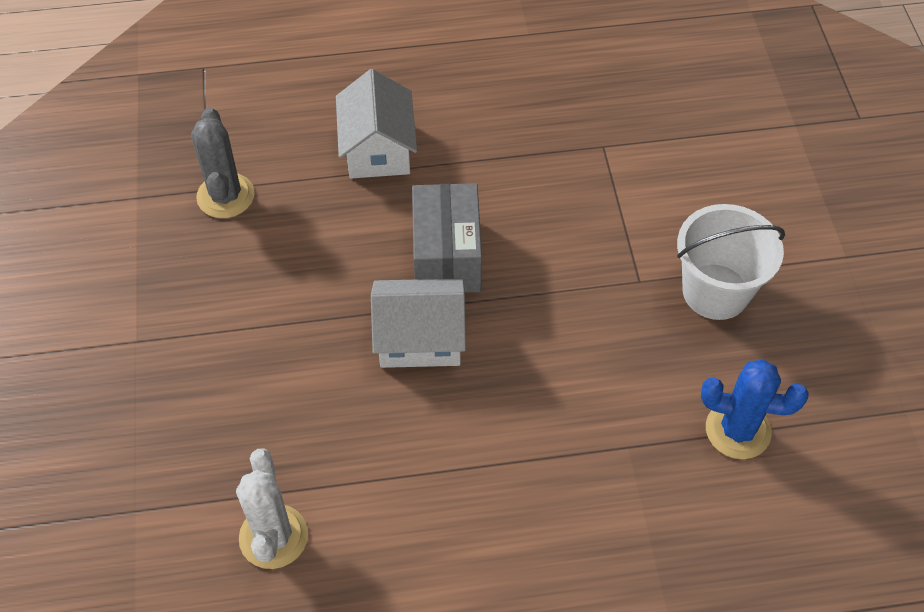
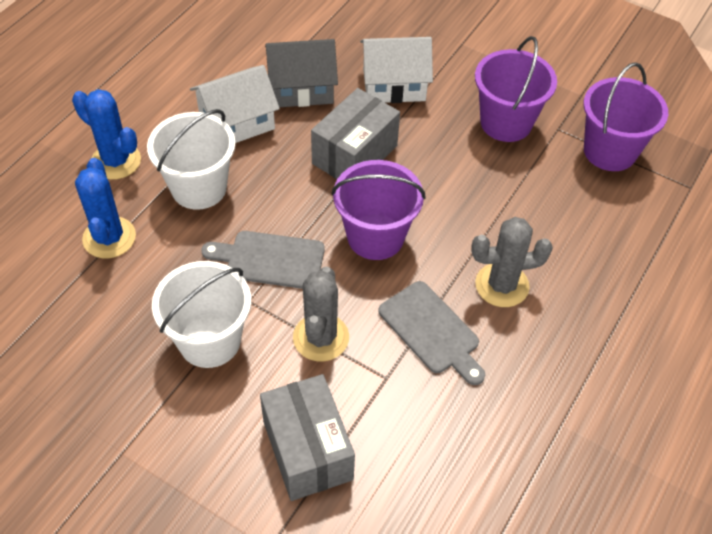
blue cactus: 1 -> 2
grey box: 1 -> 2
grey cactus: 1 -> 2
grey cutting board: 0 -> 2
grey house: 0 -> 1
purple bucket: 0 -> 3
white bucket: 1 -> 2
white cactus: 1 -> 0

